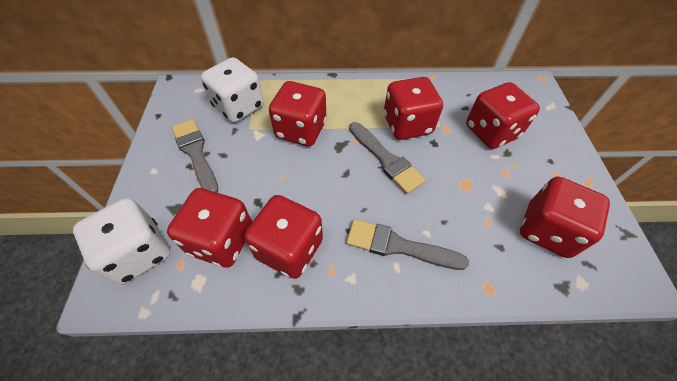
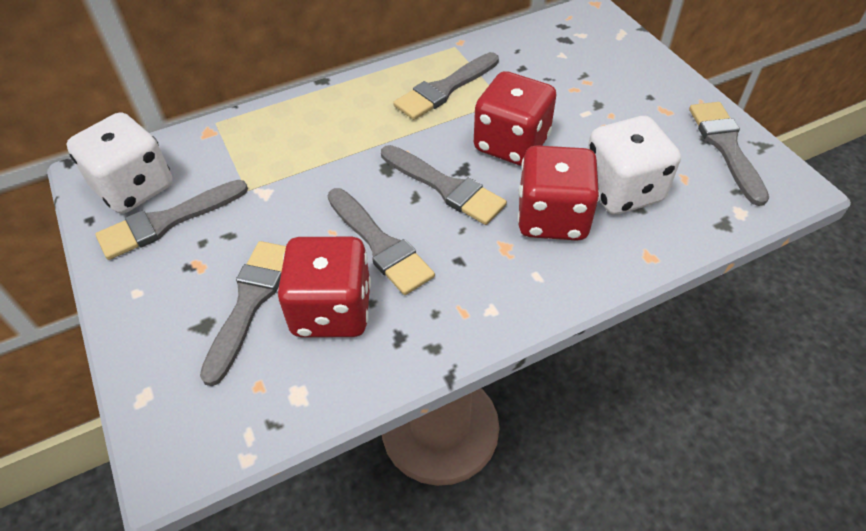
grey brush: 3 -> 6
red dice: 6 -> 3

